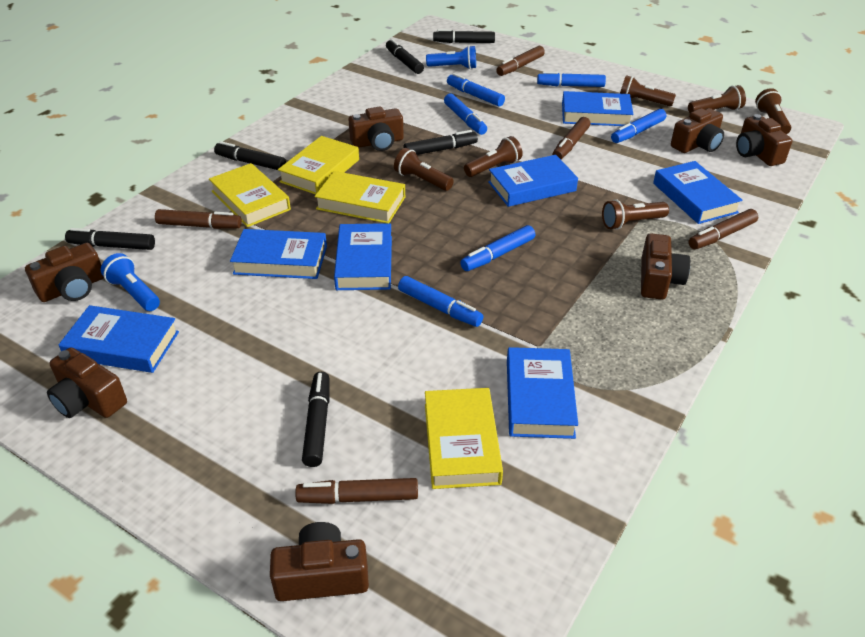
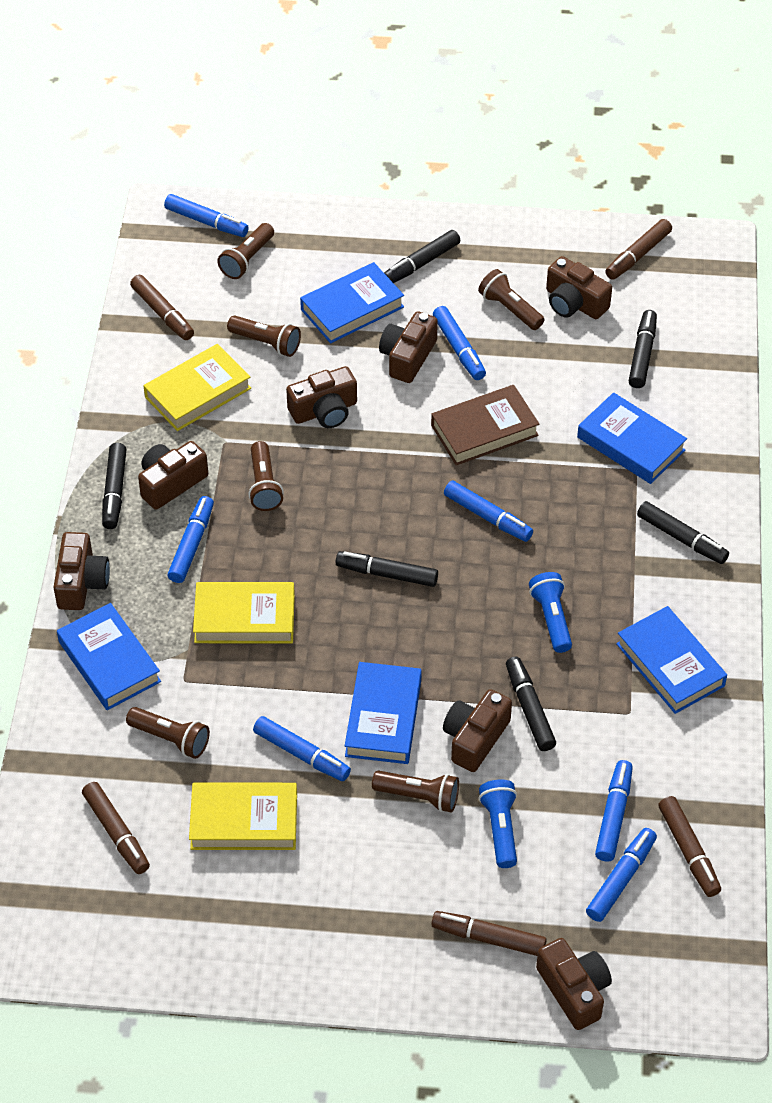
blue book: 7 -> 5
blue marker: 6 -> 7
brown book: 0 -> 1
yellow book: 4 -> 3

